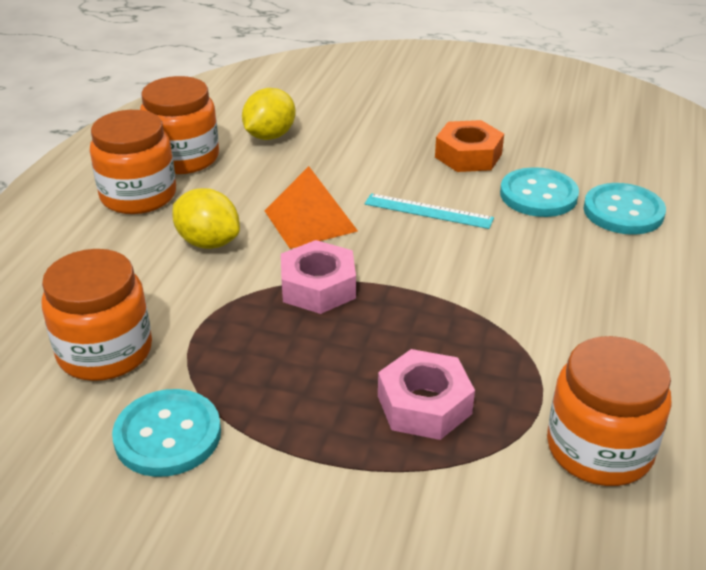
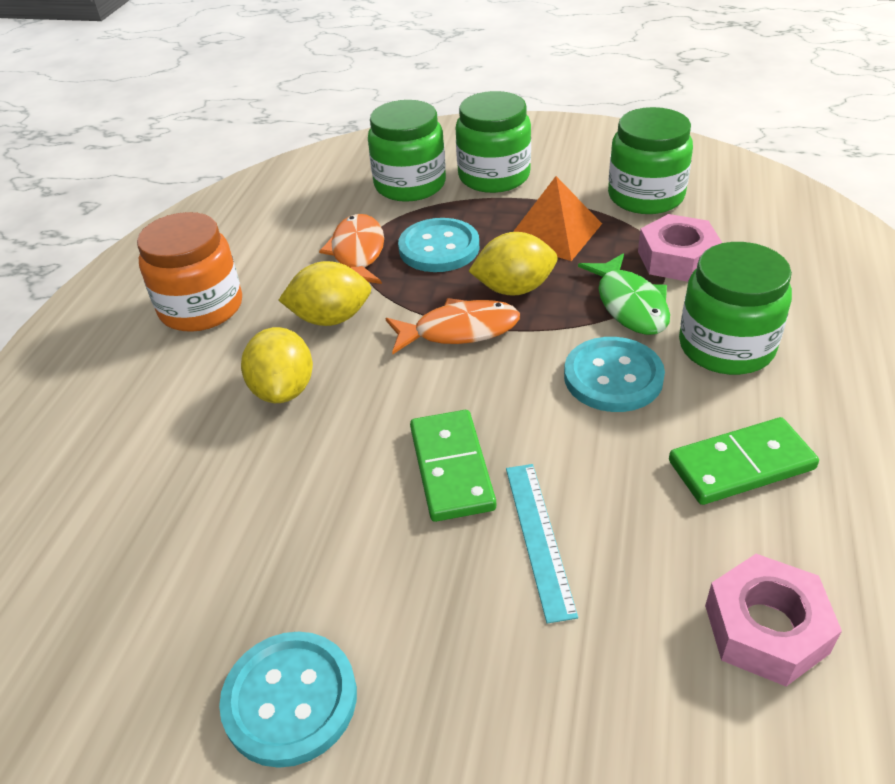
green domino: 0 -> 2
green fish: 0 -> 1
green jar: 0 -> 4
orange fish: 0 -> 2
orange jar: 4 -> 1
orange nut: 1 -> 0
yellow lemon: 2 -> 3

